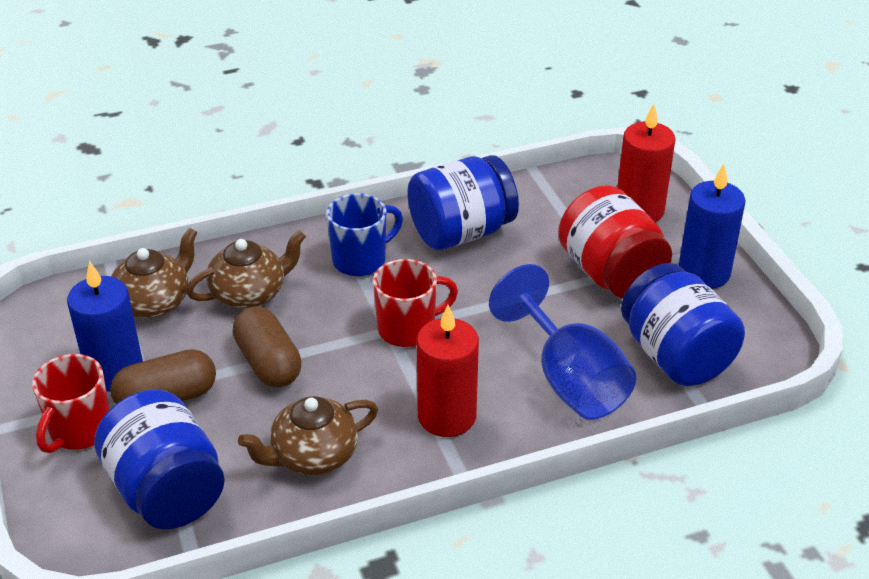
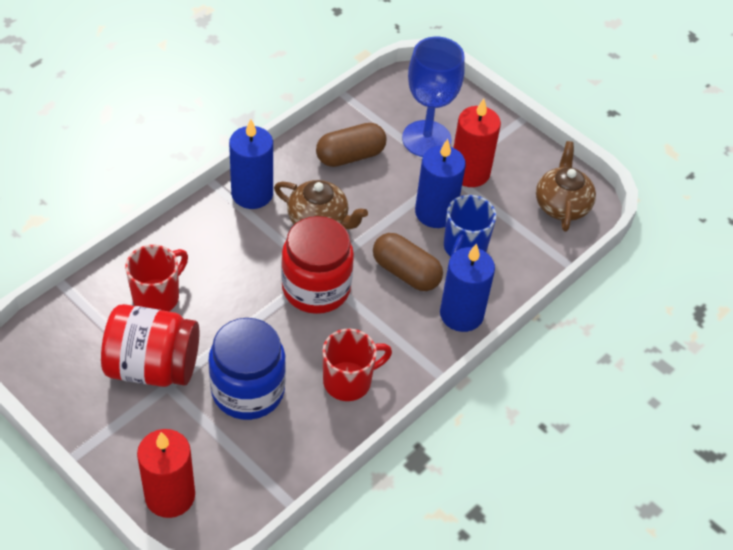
blue candle: 2 -> 3
blue jar: 3 -> 1
brown teapot: 3 -> 2
red jar: 1 -> 2

